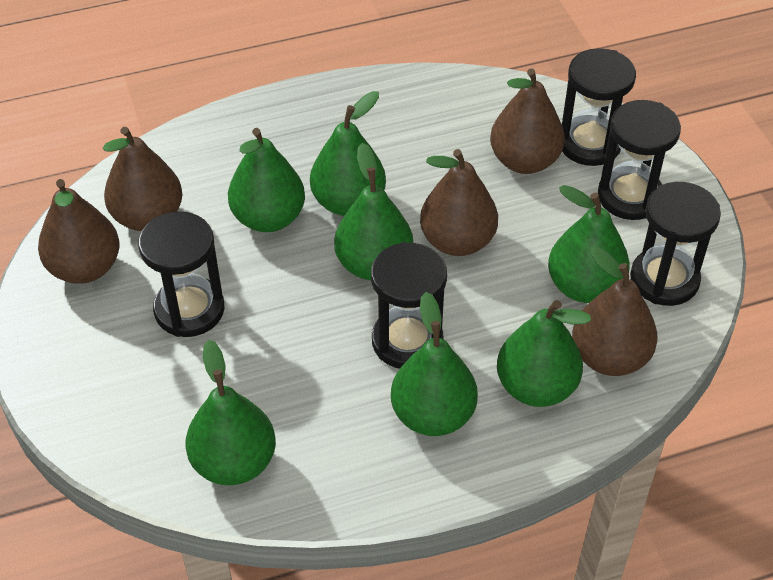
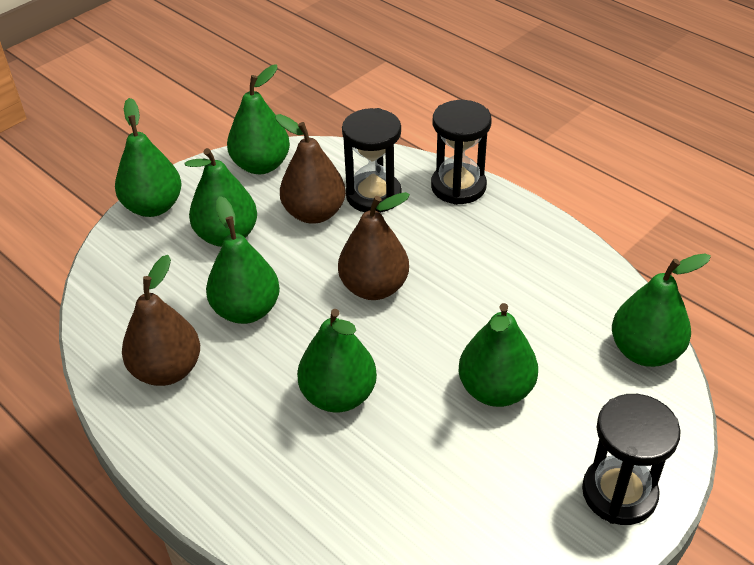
black hourglass: 5 -> 3
brown pear: 5 -> 3

